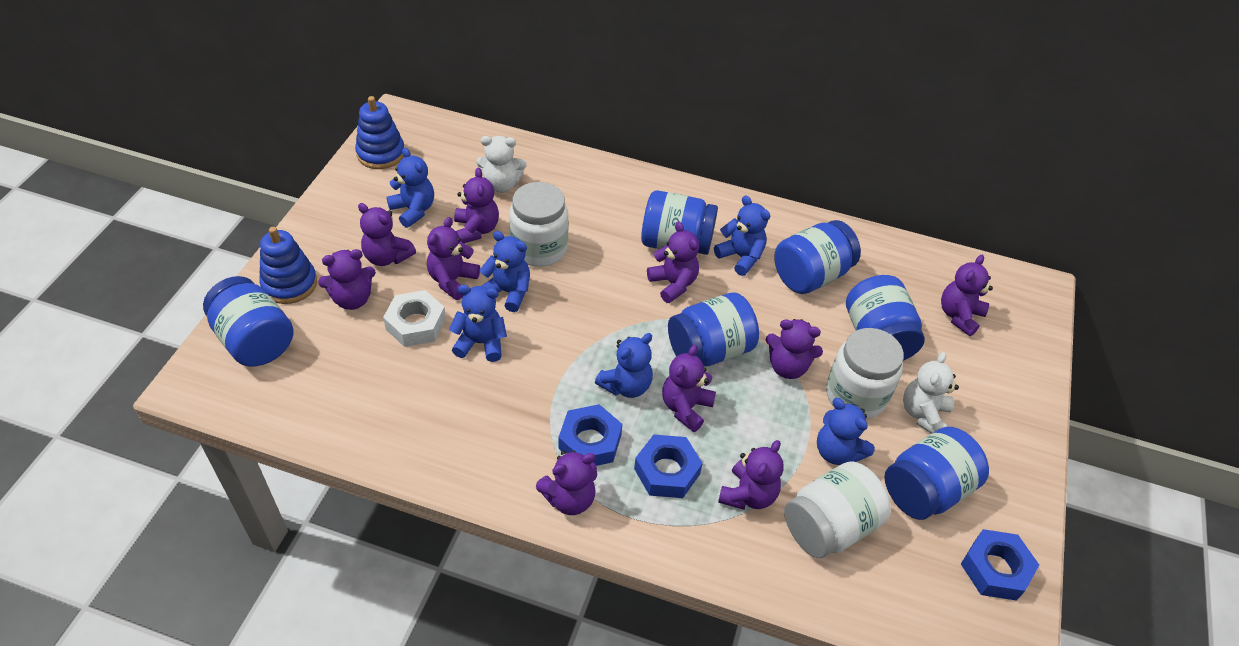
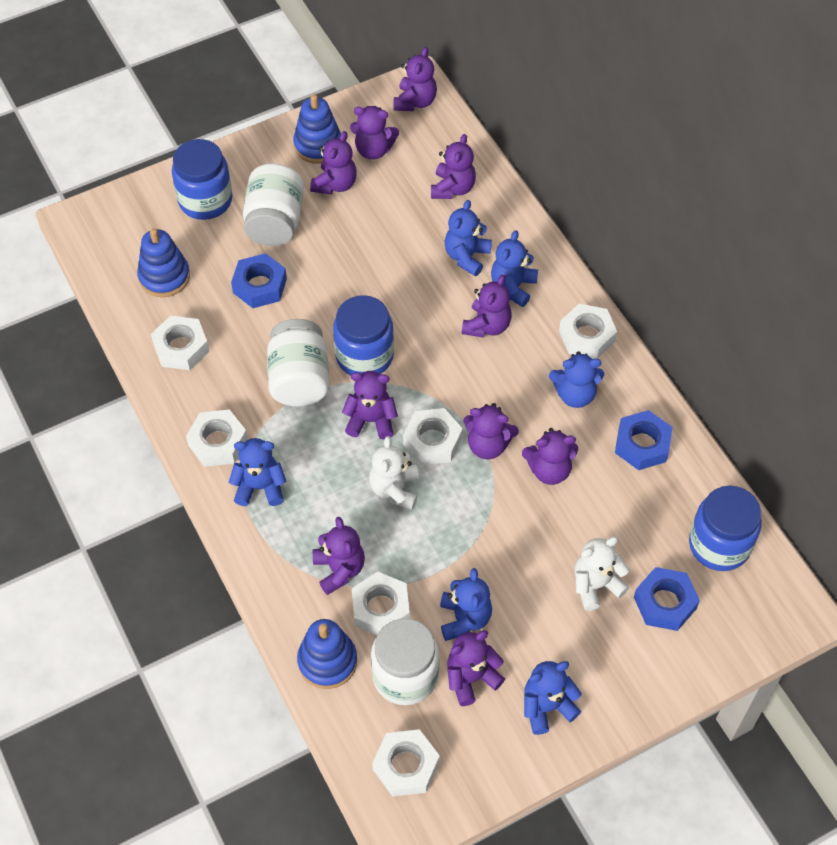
blue jar: 6 -> 3
blue stacking toy: 2 -> 3
white nut: 1 -> 6

